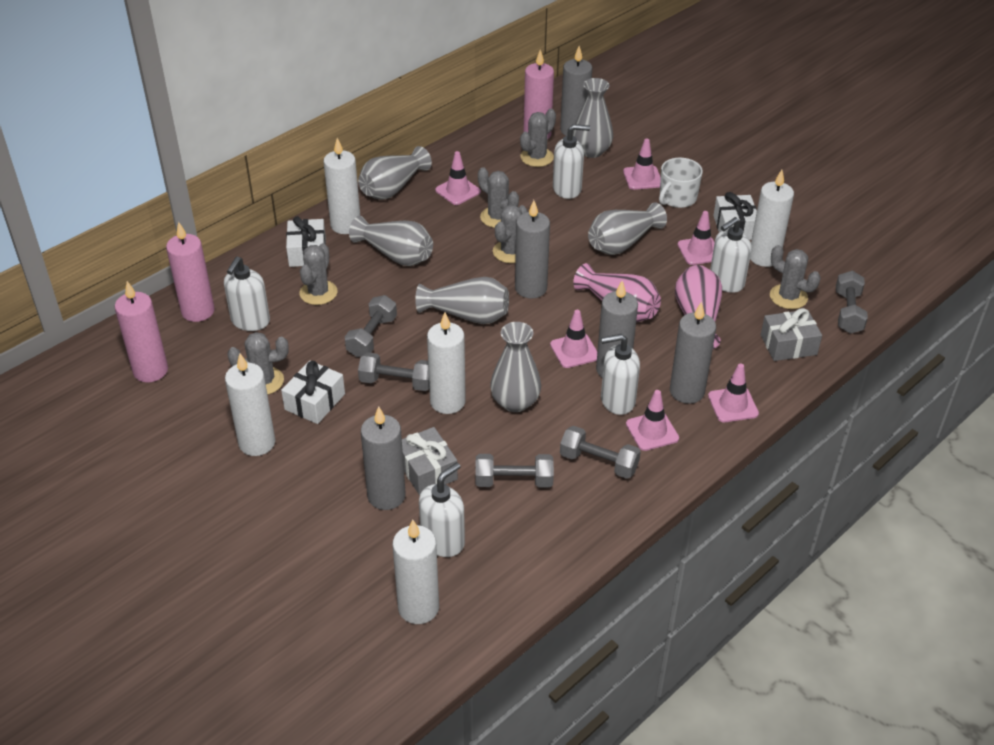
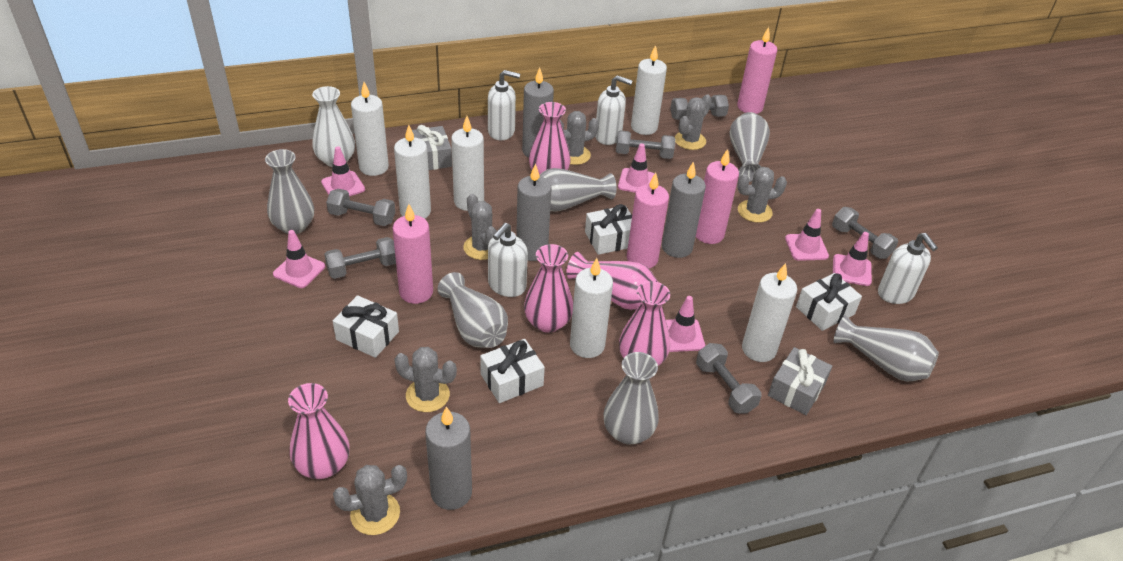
grey candle: 5 -> 4
grey dumbbell: 5 -> 6
pink candle: 3 -> 4
pink vase: 2 -> 5
white candle: 5 -> 6
white gift: 3 -> 4
white mug: 1 -> 0
white soap dispenser: 5 -> 4
white vase: 0 -> 1

